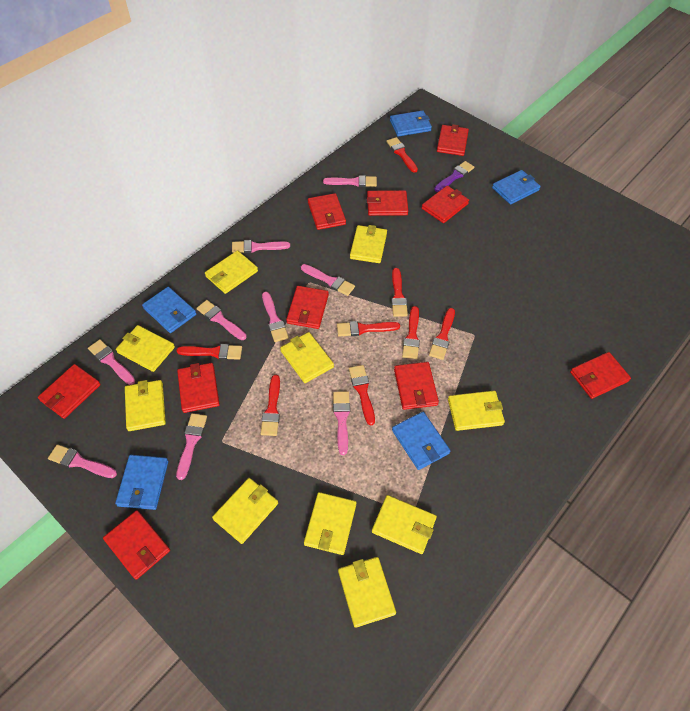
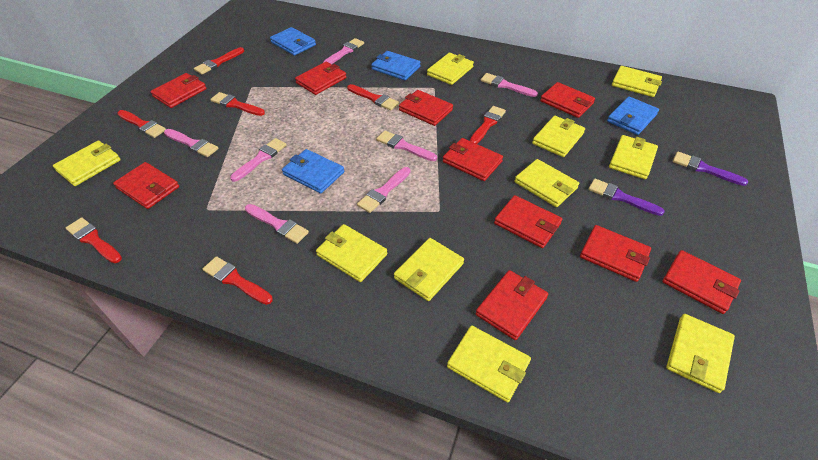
blue wallet: 5 -> 4
pink brush: 9 -> 7
purple brush: 1 -> 2
red brush: 8 -> 7

